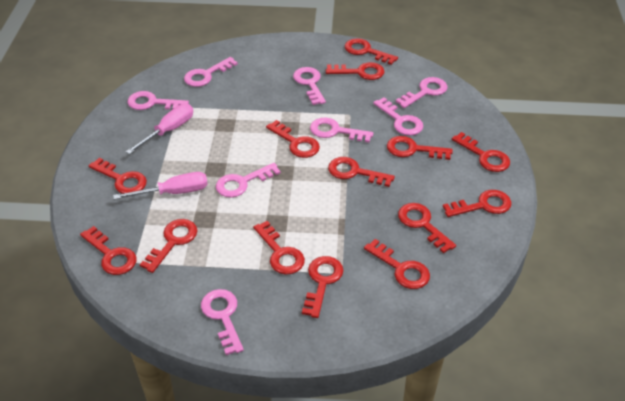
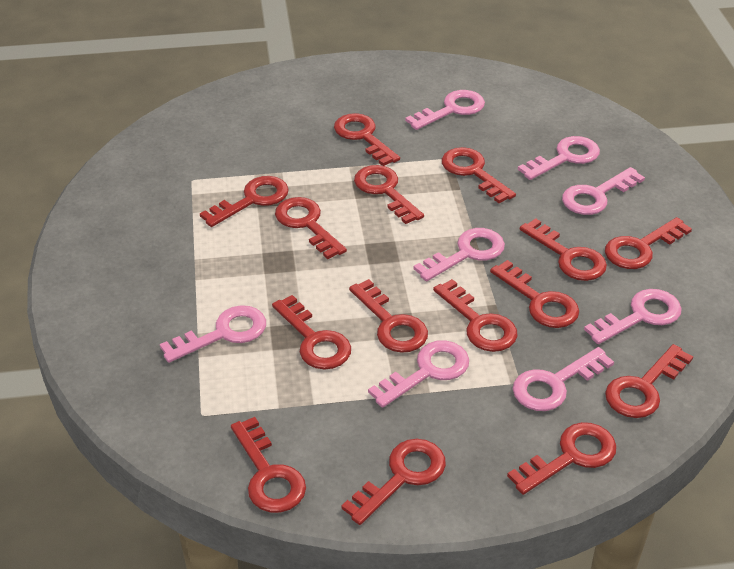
pink screwdriver: 2 -> 0
red key: 14 -> 15

